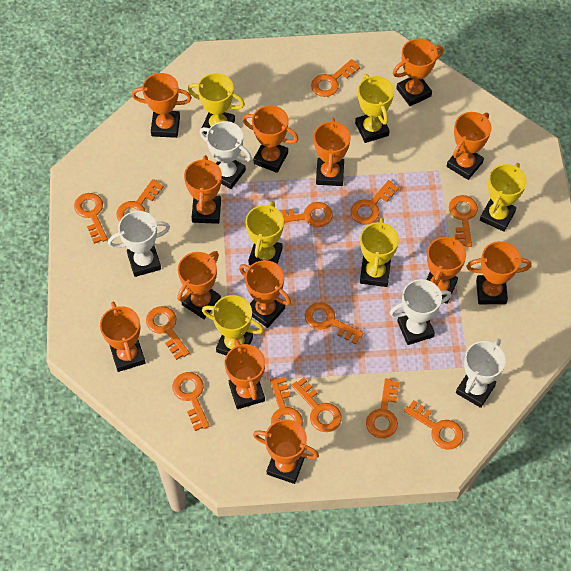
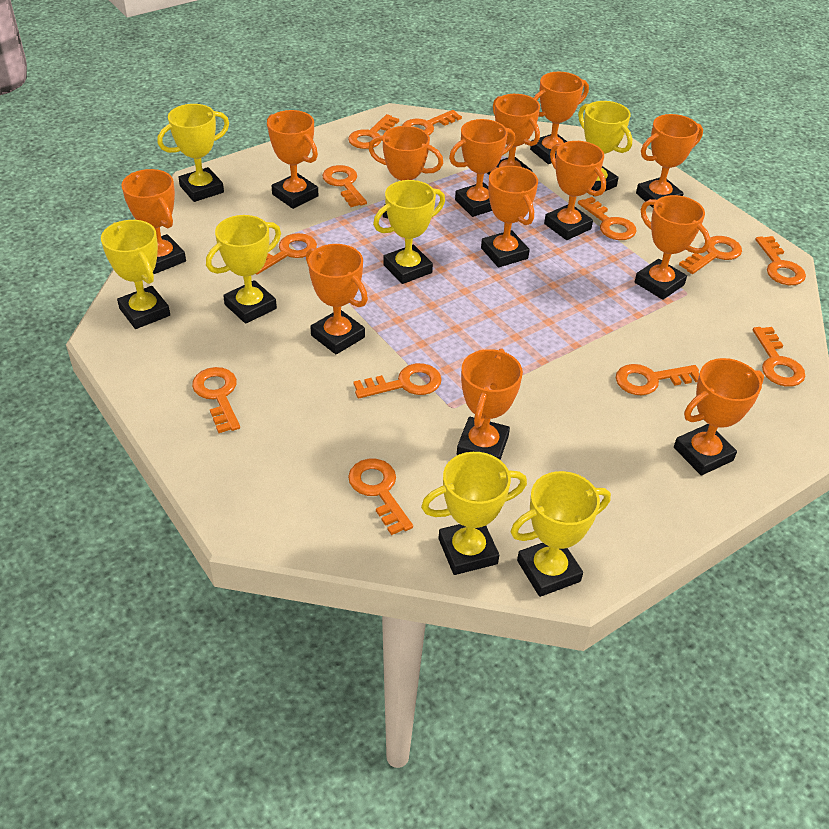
orange key: 13 -> 12
white trophy: 4 -> 0
yellow trophy: 6 -> 7

